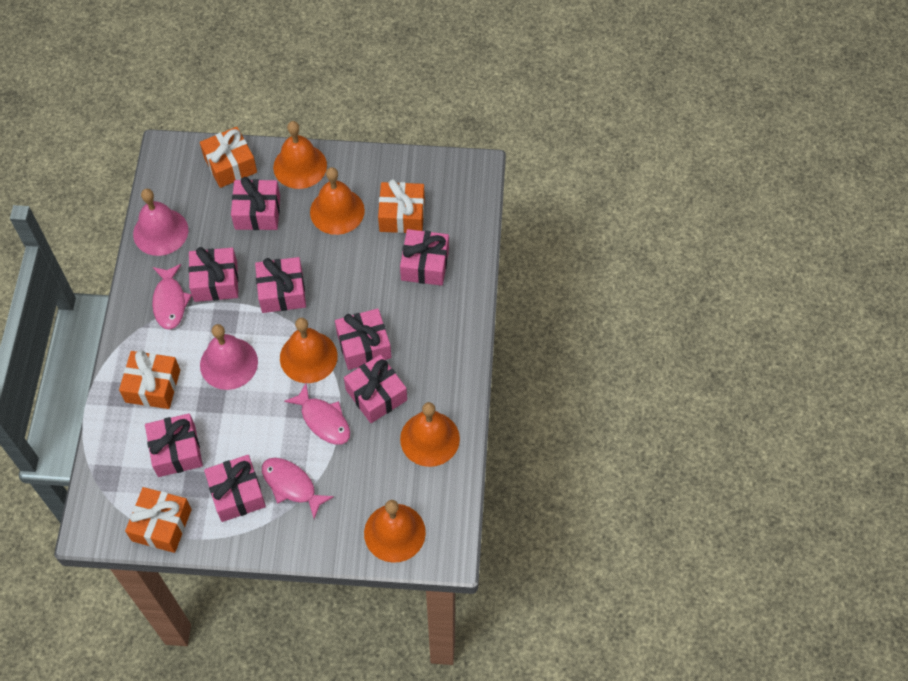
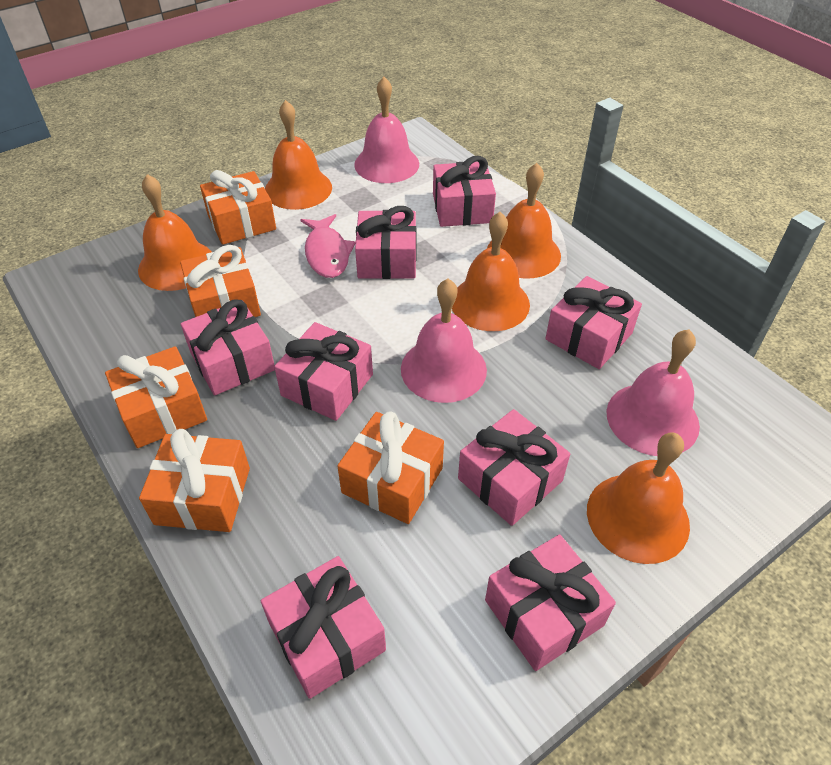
orange gift: 4 -> 5
pink bell: 2 -> 3
pink fish: 3 -> 1

